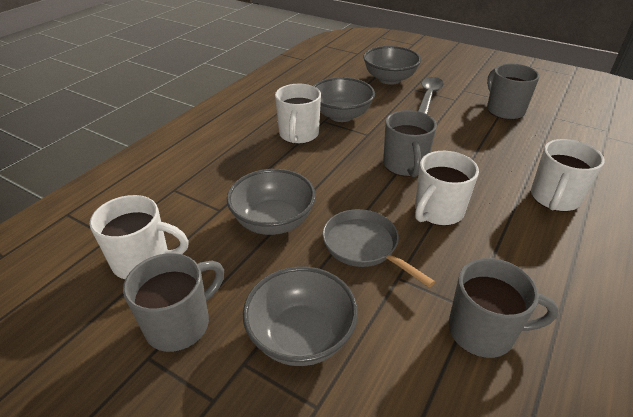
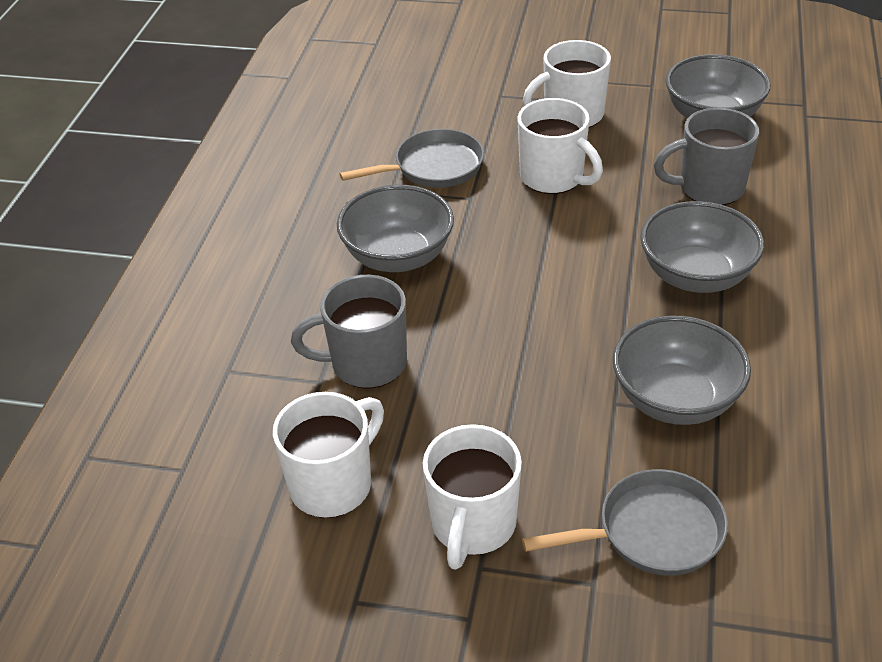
grey mug: 4 -> 2
grey pan: 1 -> 2
grey spoon: 1 -> 0

